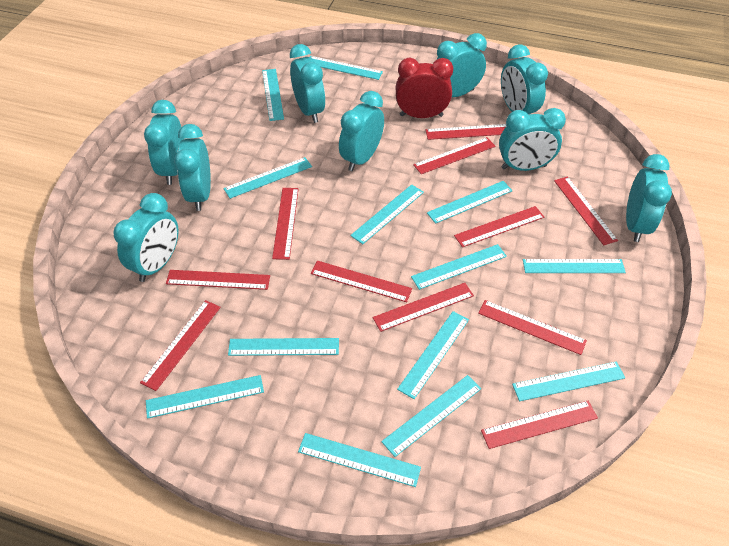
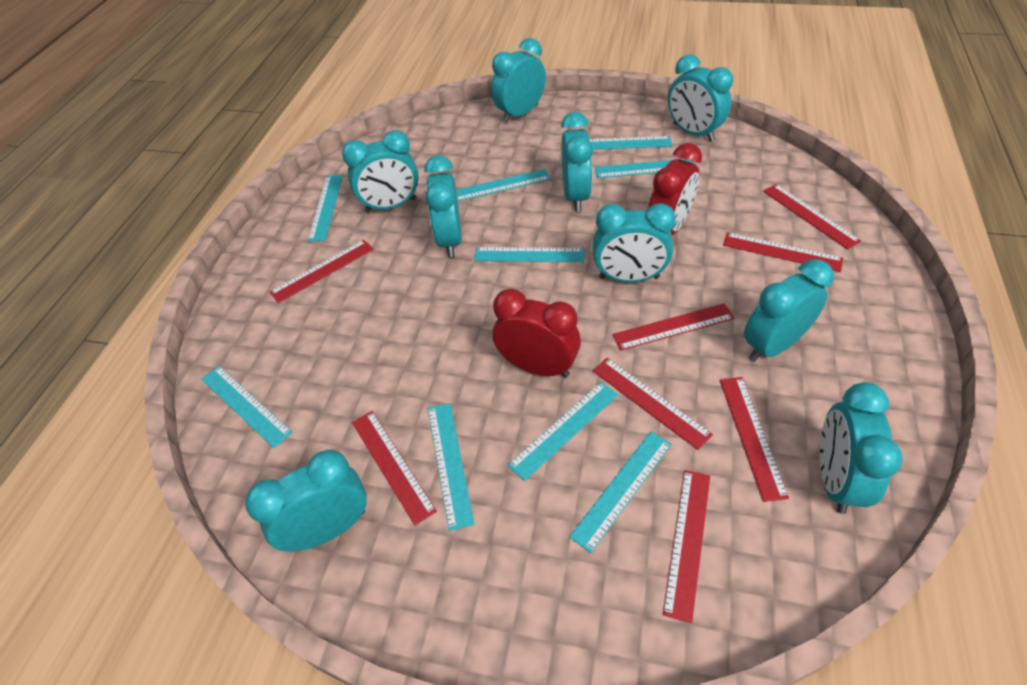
red clock: 1 -> 2
red ruler: 11 -> 8
turquoise ruler: 13 -> 9

